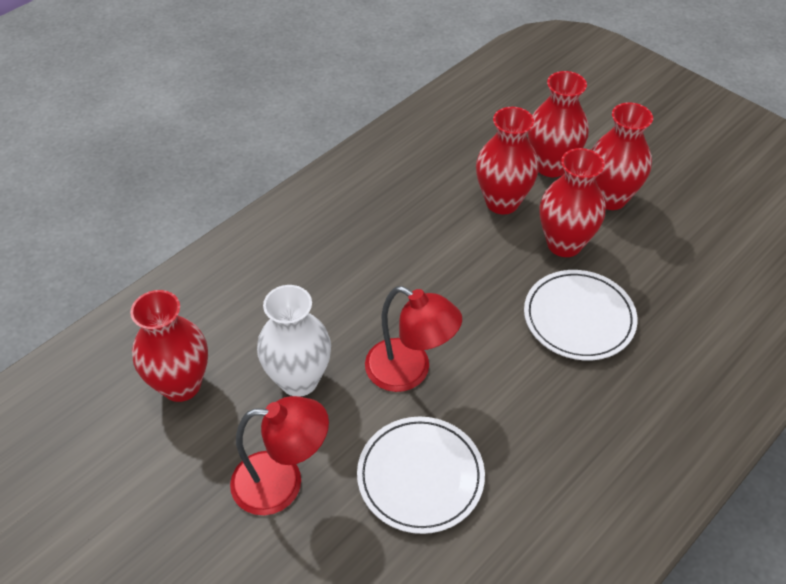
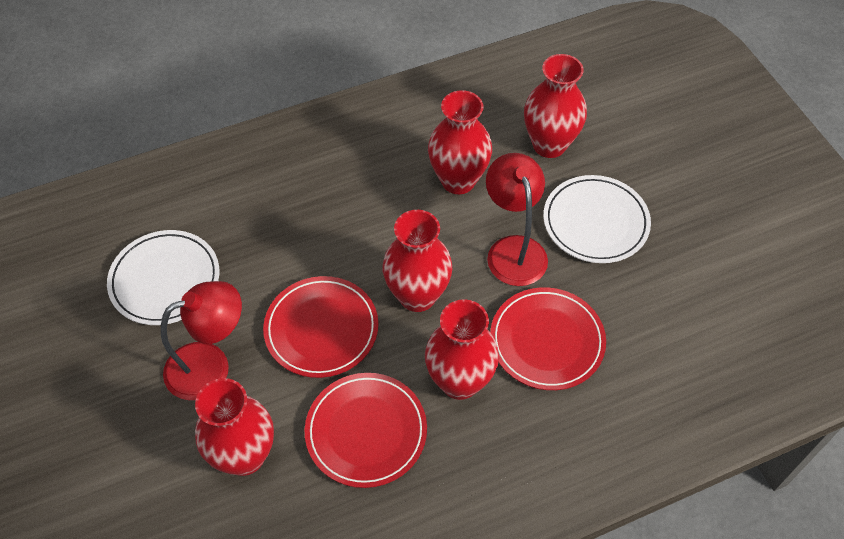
red plate: 0 -> 3
white vase: 1 -> 0

